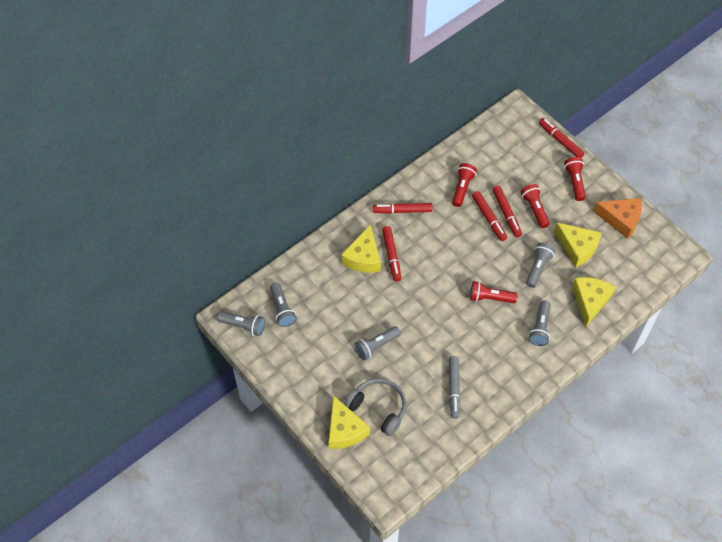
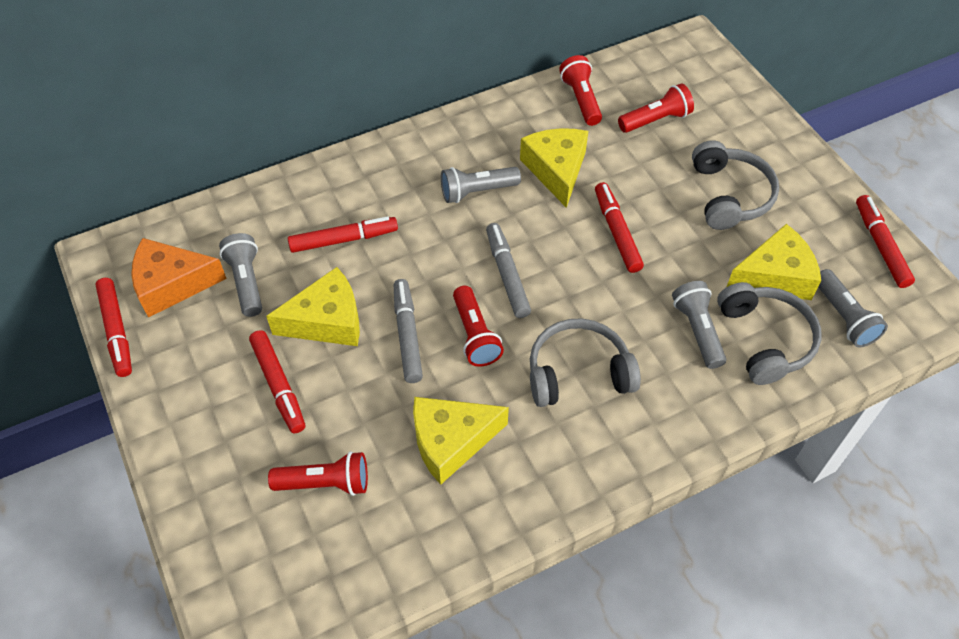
grey flashlight: 5 -> 4
grey headphones: 1 -> 3
grey marker: 1 -> 2

